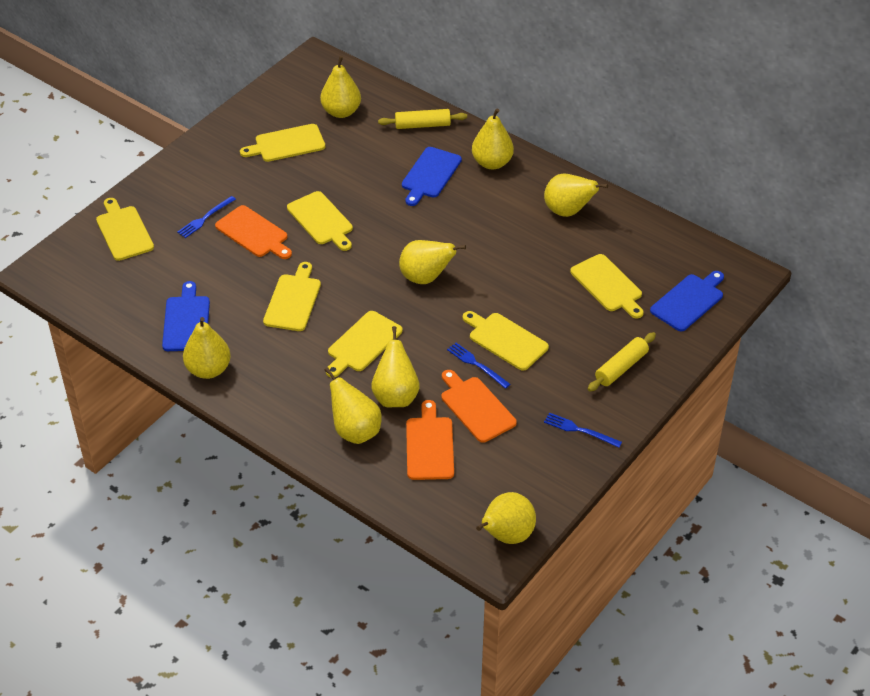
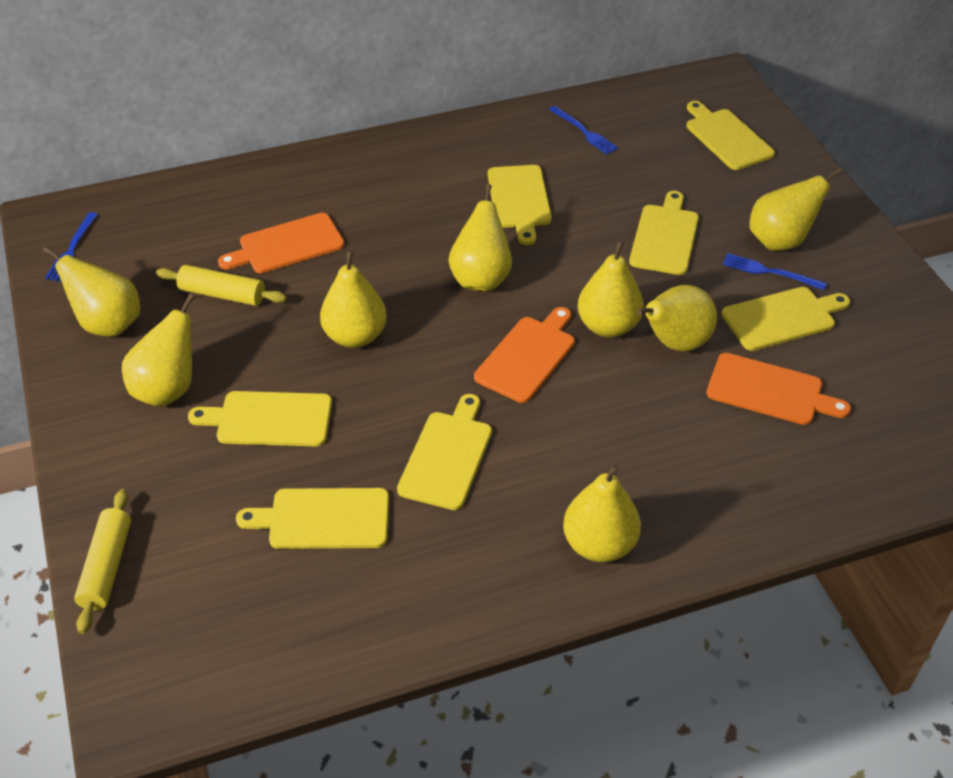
blue cutting board: 3 -> 0

